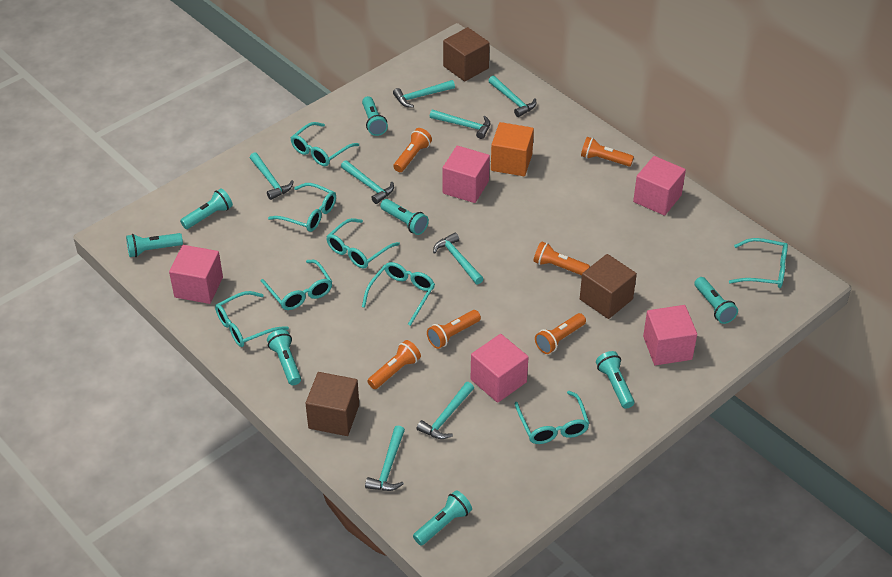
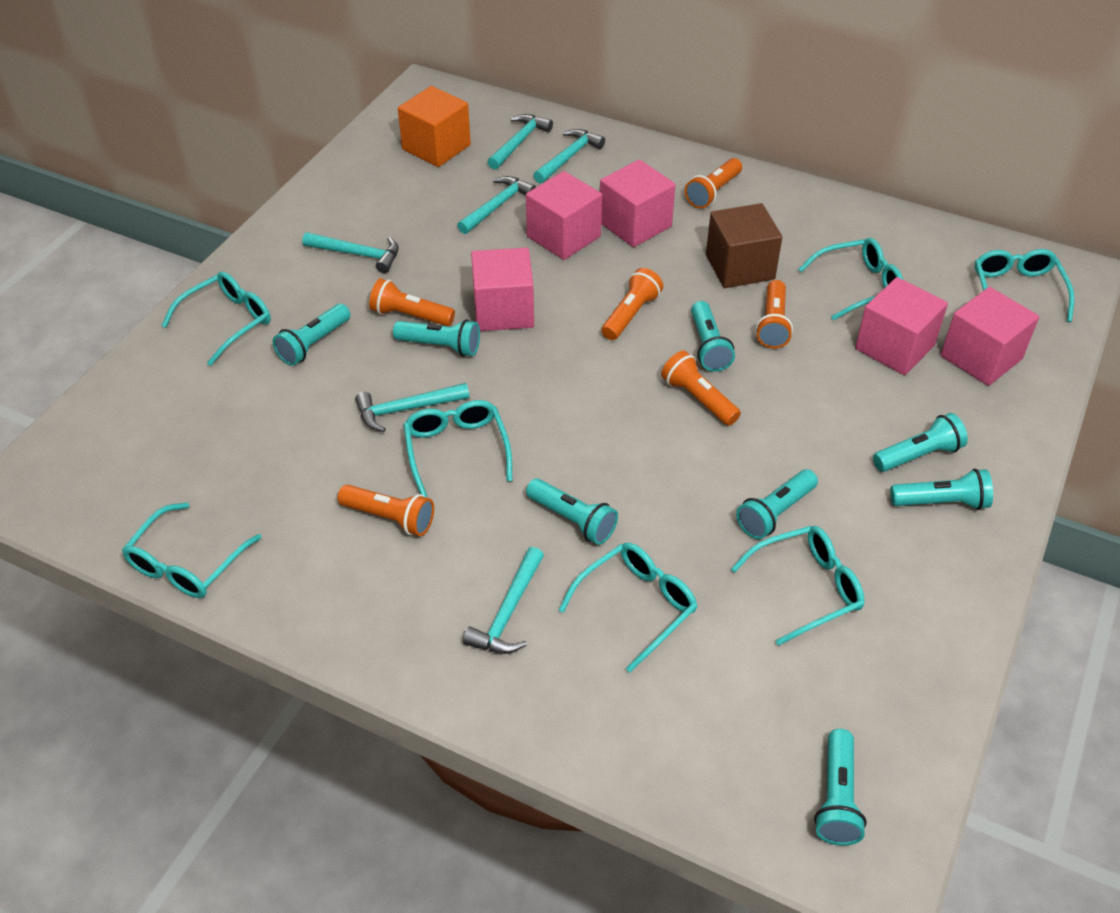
brown cube: 3 -> 1
turquoise glasses: 8 -> 7
turquoise hammer: 8 -> 6

